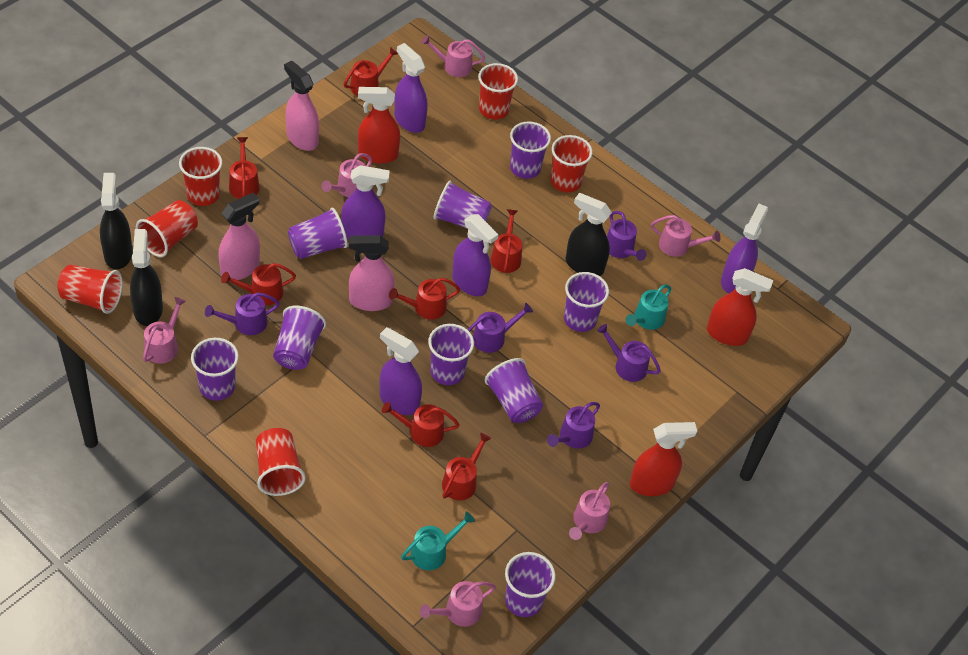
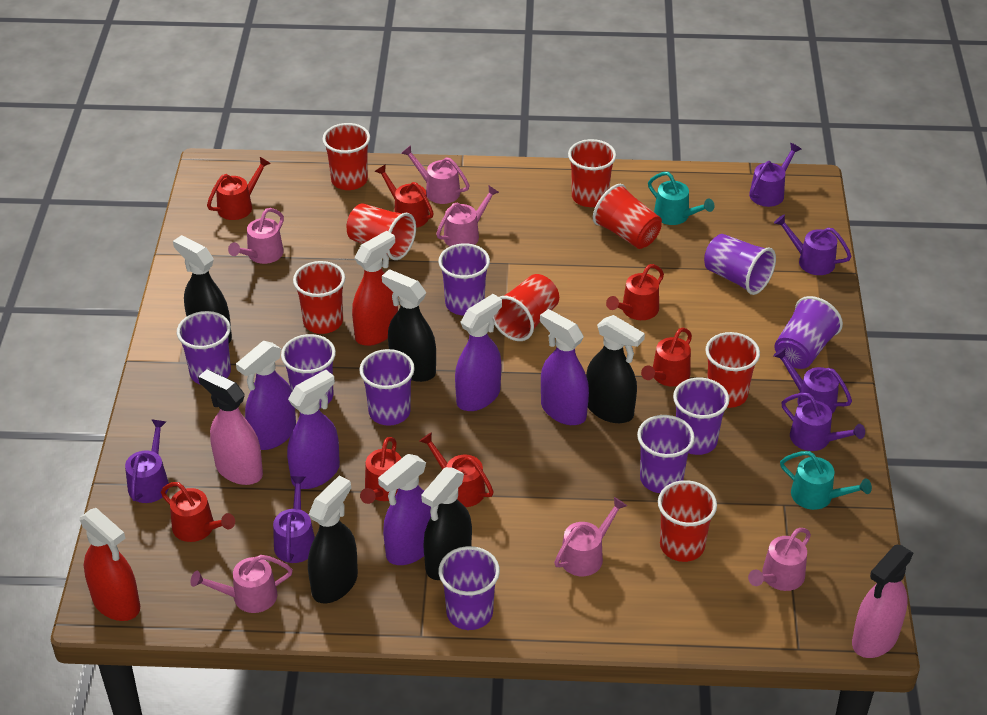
black spray bottle: 3 -> 5
pink spray bottle: 3 -> 2
purple watering can: 5 -> 6
red cup: 6 -> 8
red spray bottle: 3 -> 2

